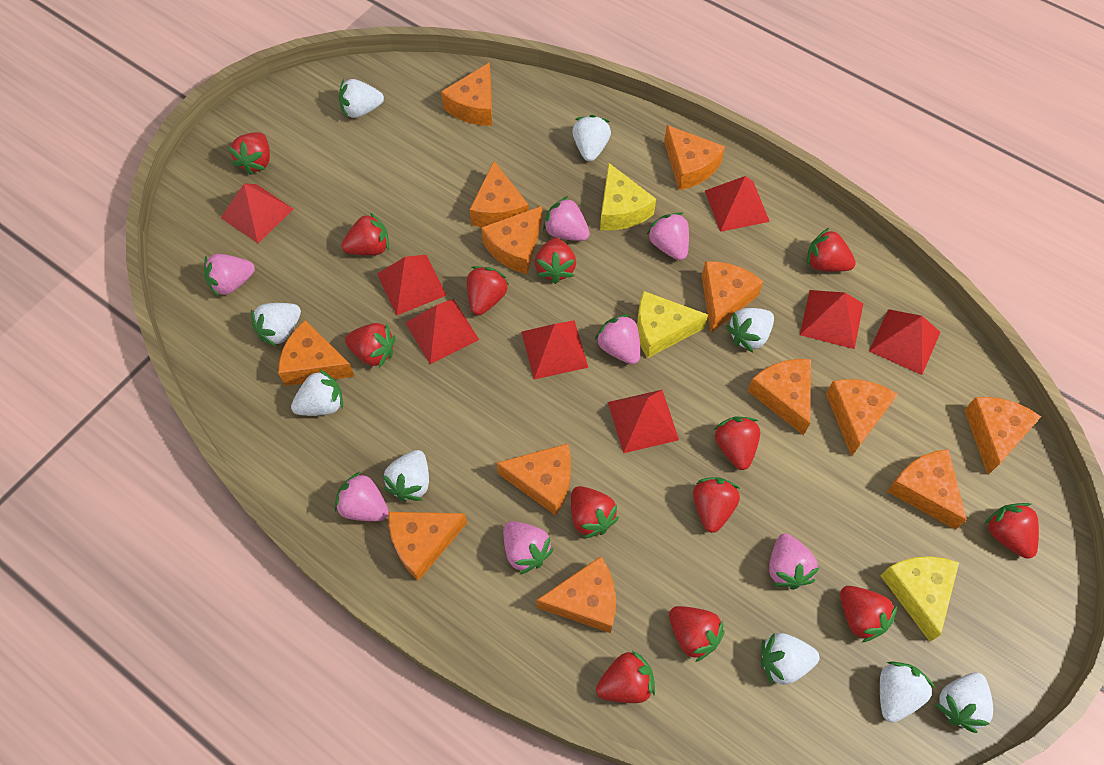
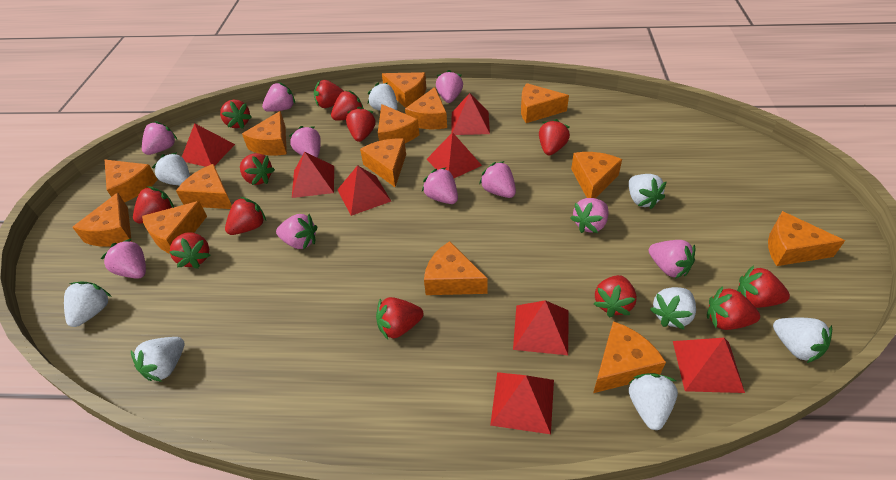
orange cheese: 13 -> 14
pink strawberry: 7 -> 10
white strawberry: 9 -> 8
yellow cheese: 3 -> 0

